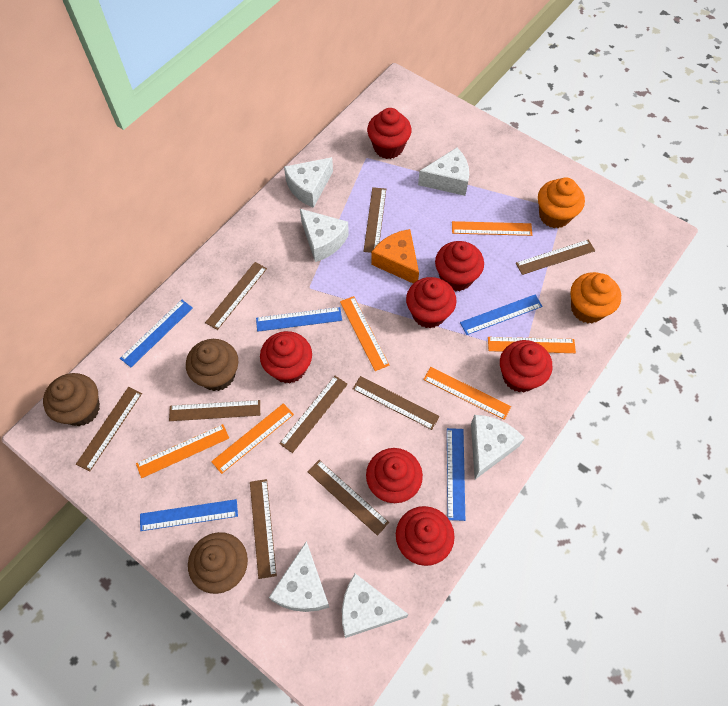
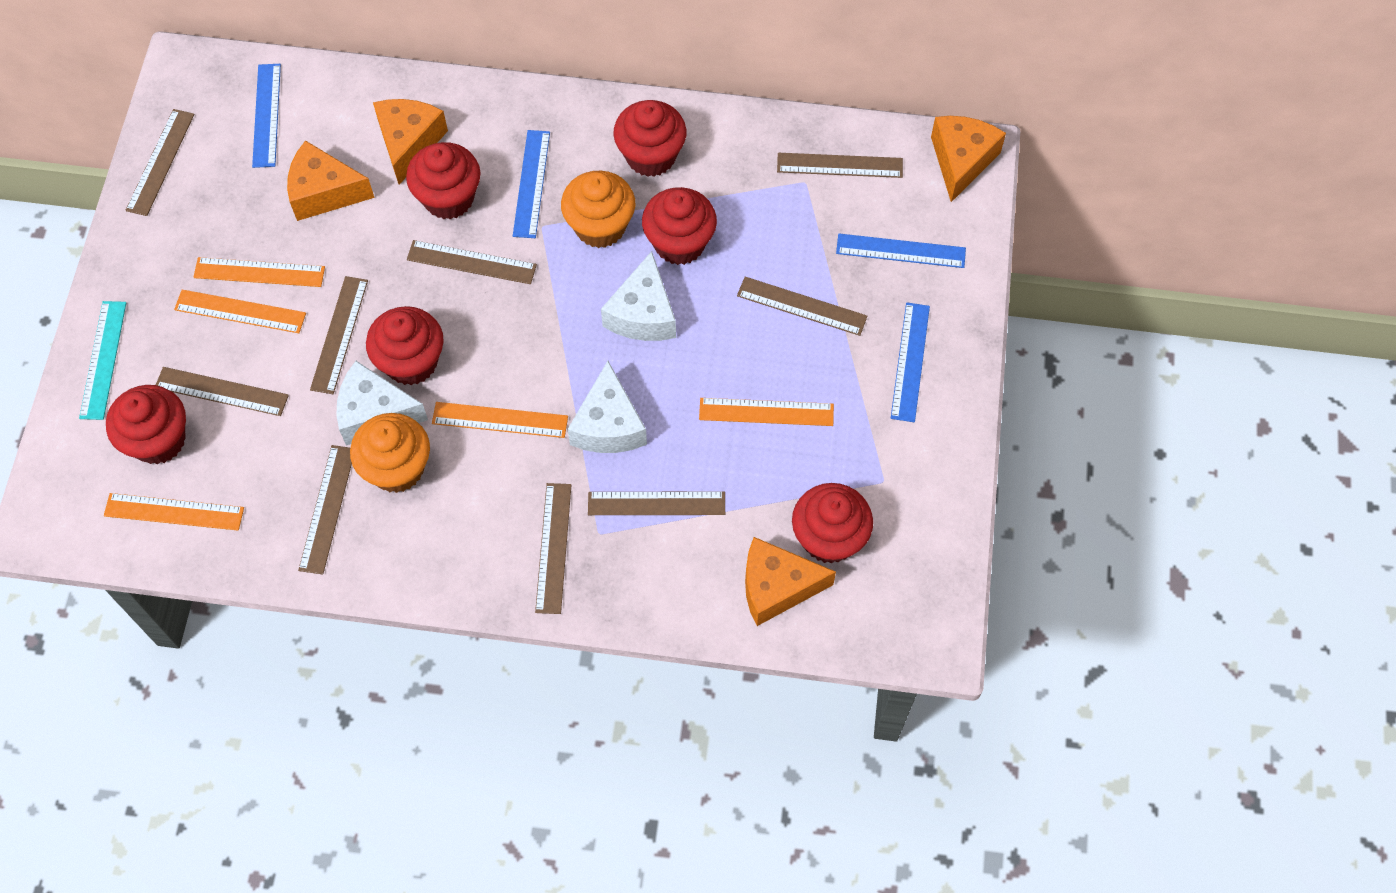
blue ruler: 5 -> 4
brown cupcake: 3 -> 0
orange cheese: 1 -> 4
orange ruler: 6 -> 5
red cupcake: 7 -> 6
turquoise ruler: 0 -> 1
white cheese: 6 -> 3

